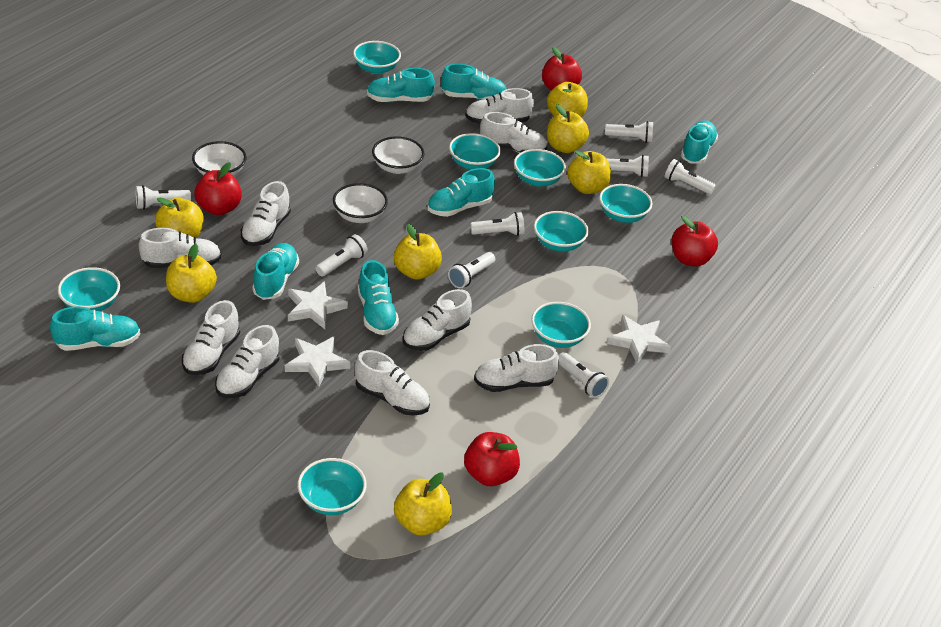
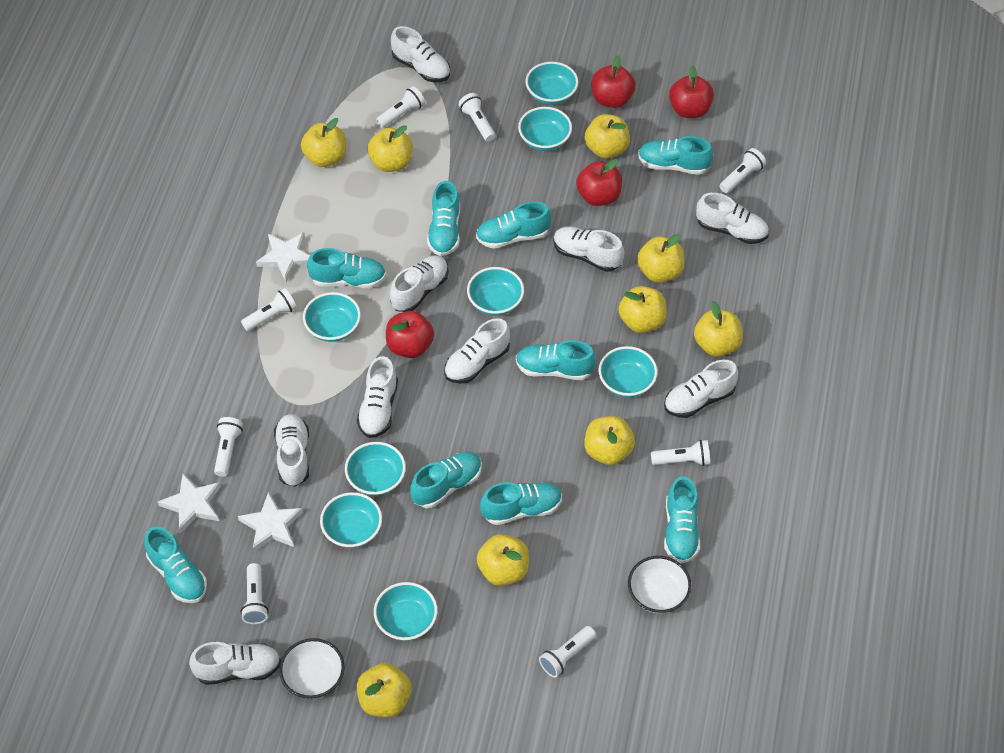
turquoise shoe: 7 -> 9
white bowl: 3 -> 2
yellow apple: 7 -> 9

